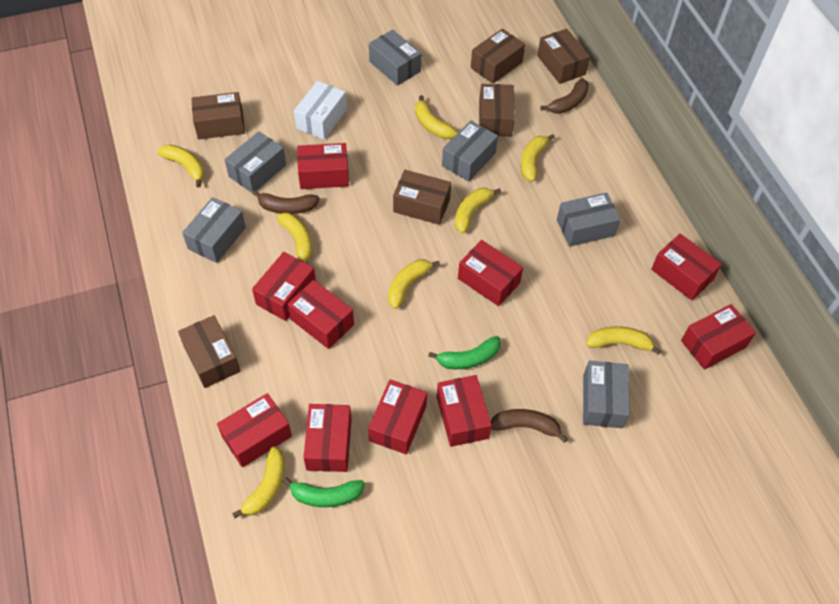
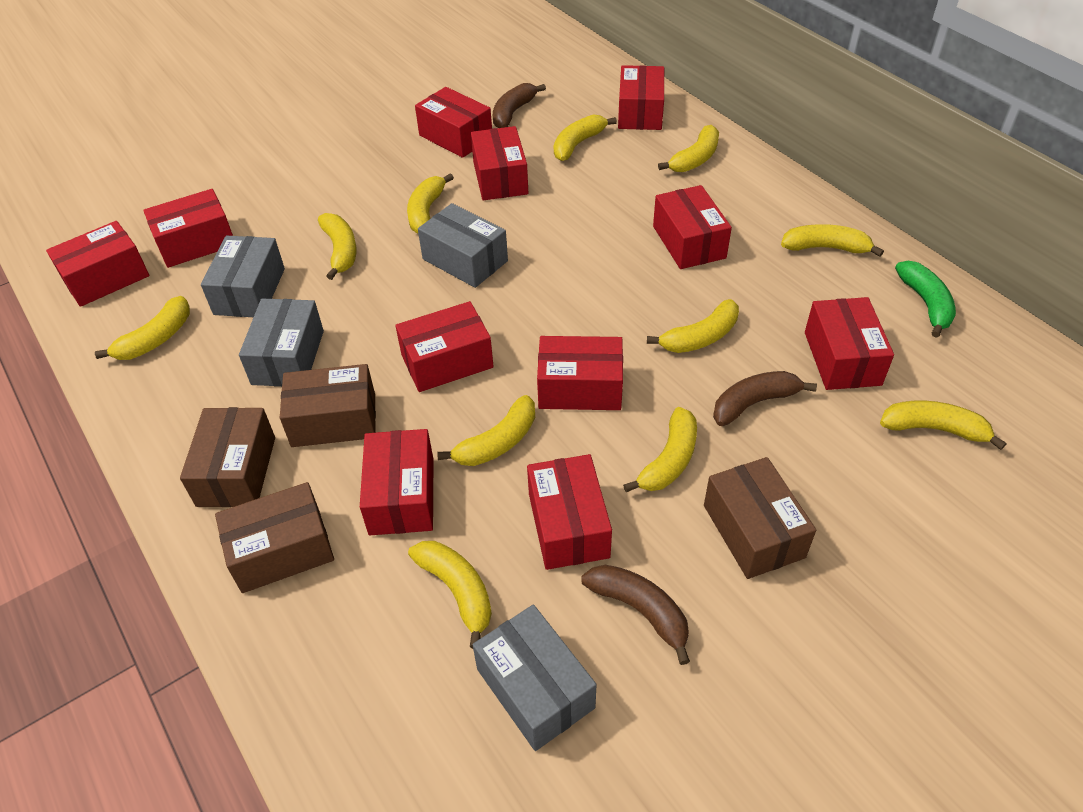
brown box: 6 -> 4
green banana: 2 -> 1
grey box: 6 -> 4
red box: 10 -> 11
white box: 1 -> 0
yellow banana: 8 -> 11

